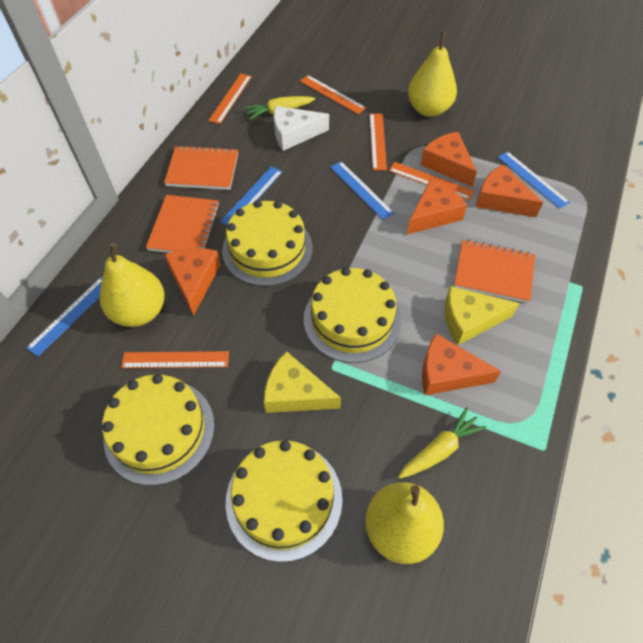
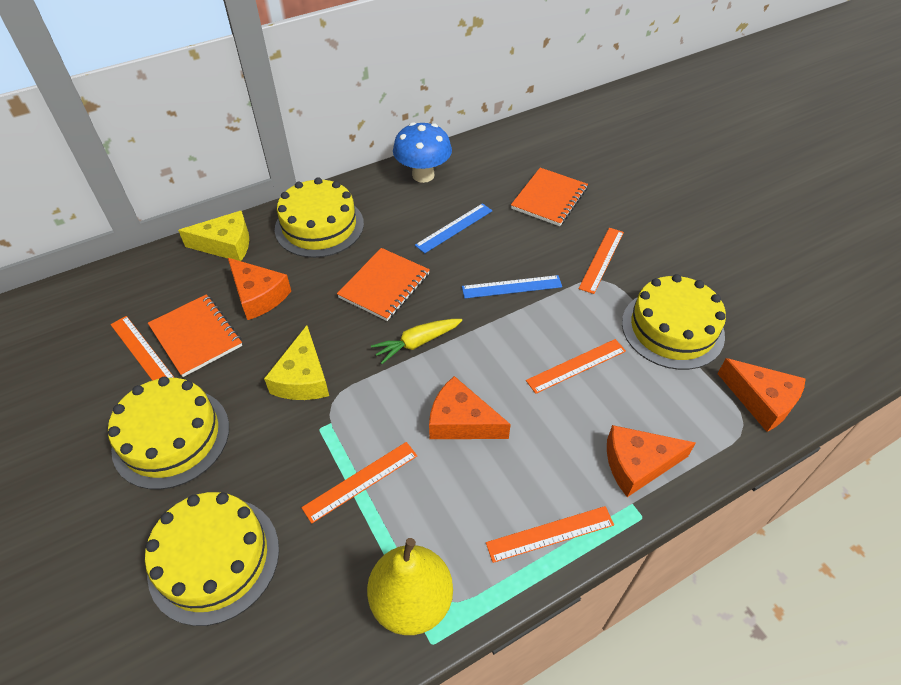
blue mushroom: 0 -> 1
blue ruler: 4 -> 2
orange cheese: 5 -> 4
white cheese: 1 -> 0
yellow carrot: 2 -> 1
yellow pear: 3 -> 1

